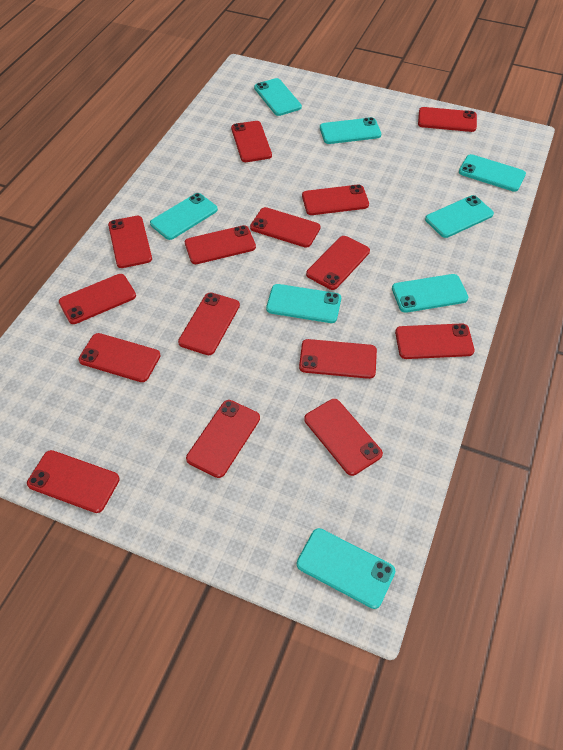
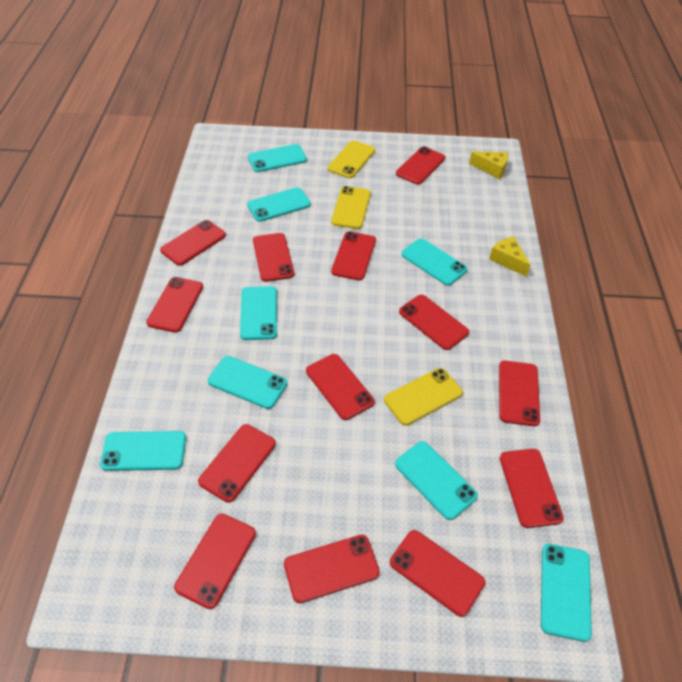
red phone: 15 -> 13
yellow cheese: 0 -> 2
yellow phone: 0 -> 3

